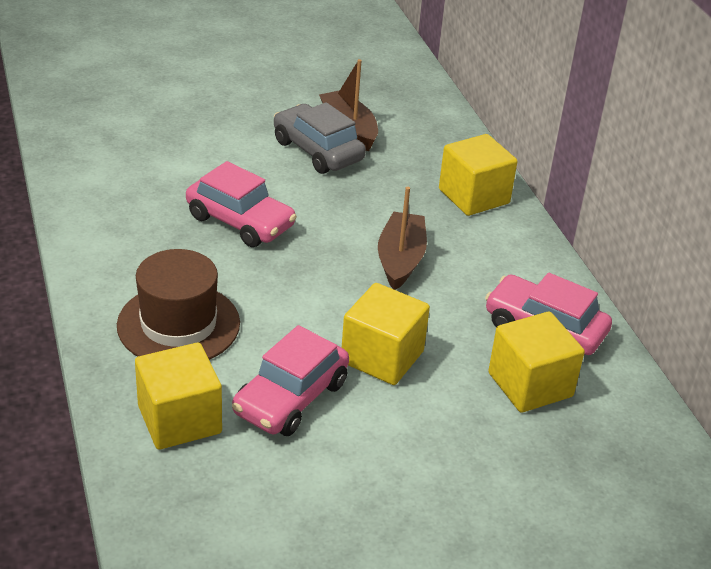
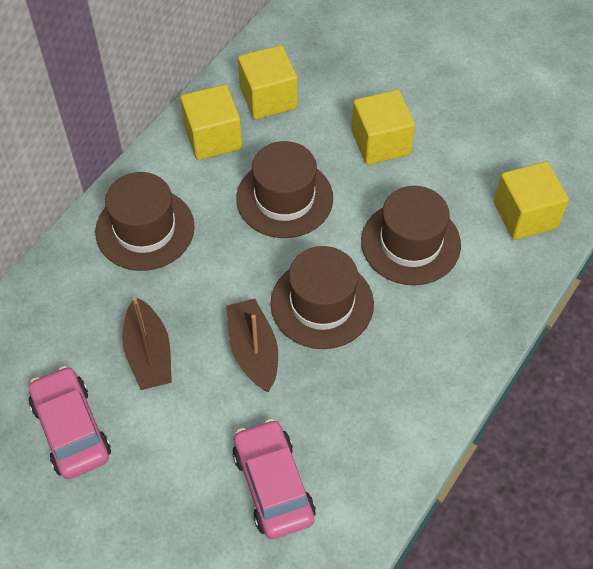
brown hat: 1 -> 4
grey car: 1 -> 0
pink car: 3 -> 2

